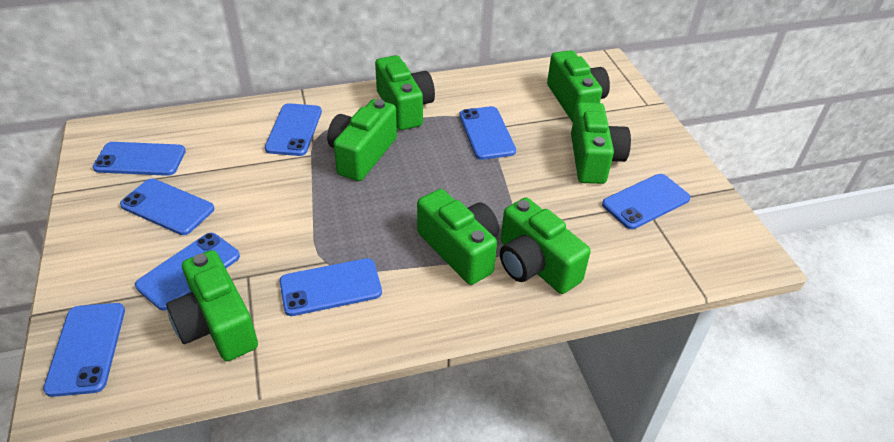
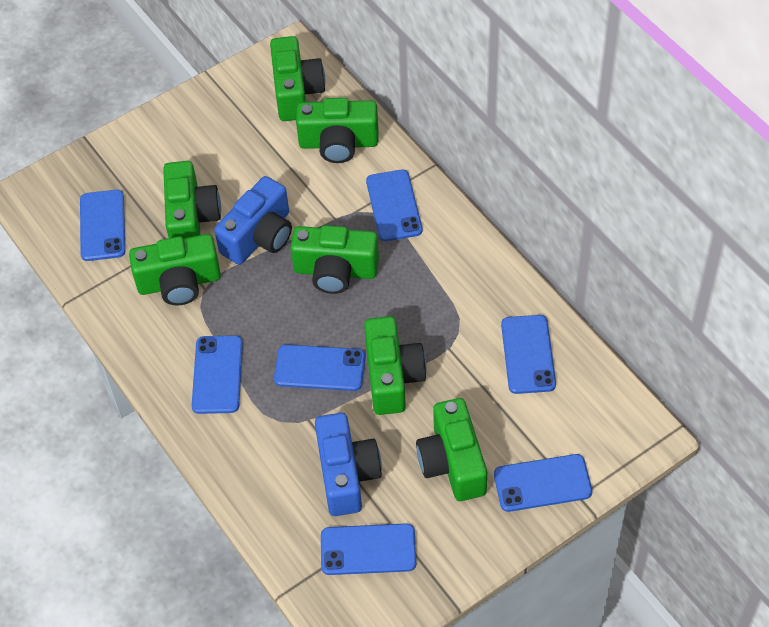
blue camera: 0 -> 2
blue phone: 8 -> 7

